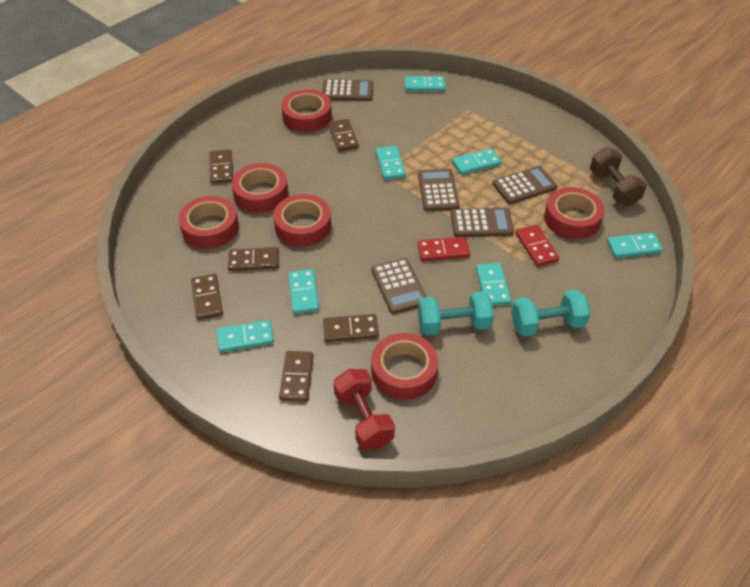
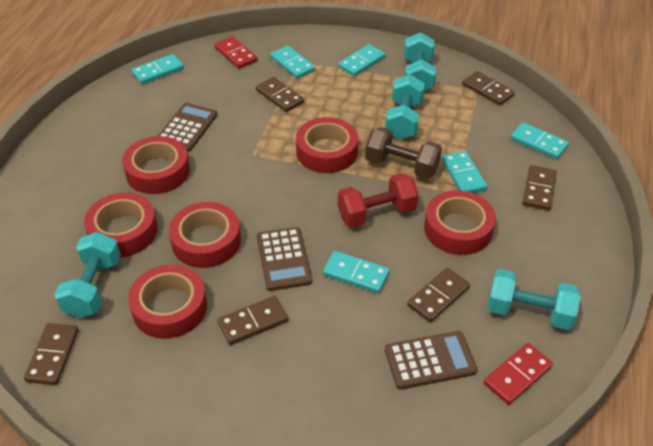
brown calculator: 5 -> 3
turquoise domino: 7 -> 6
turquoise dumbbell: 2 -> 4

